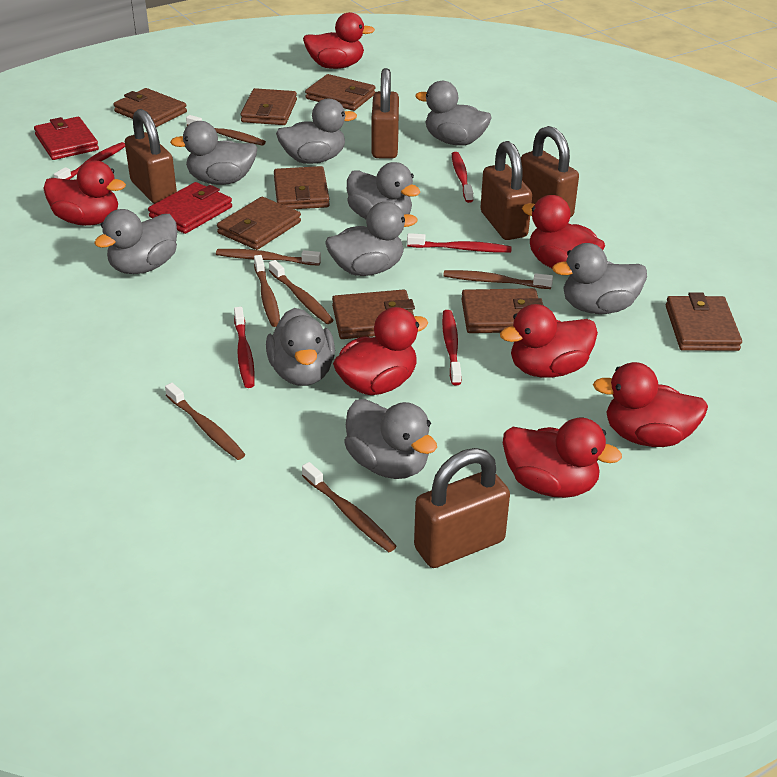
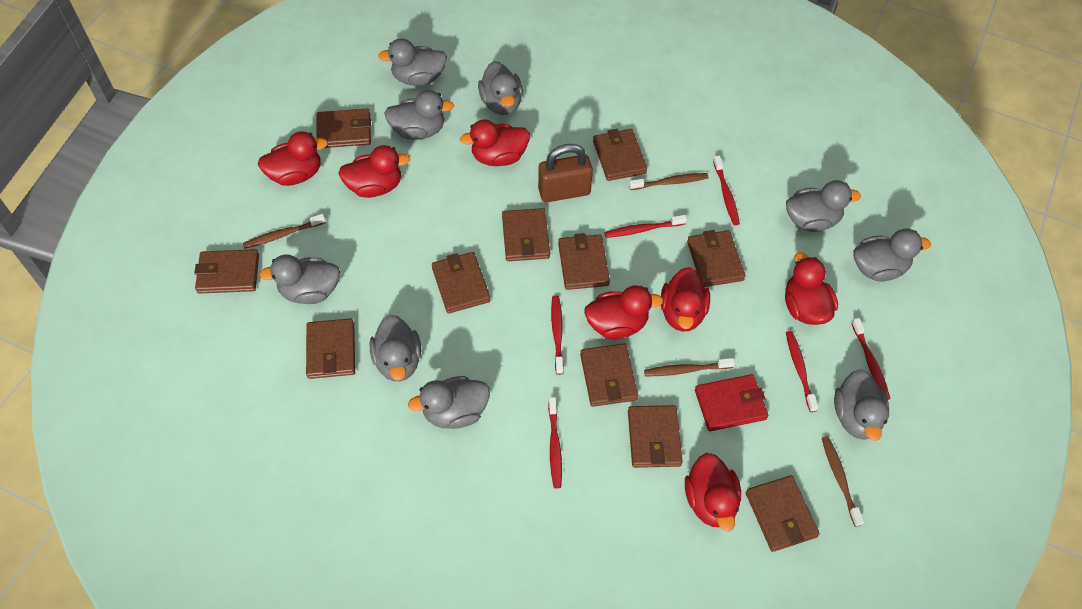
brown padlock: 5 -> 1
brown toothbrush: 7 -> 4
brown wallet: 8 -> 11
red toothbrush: 5 -> 6
red wallet: 2 -> 1

